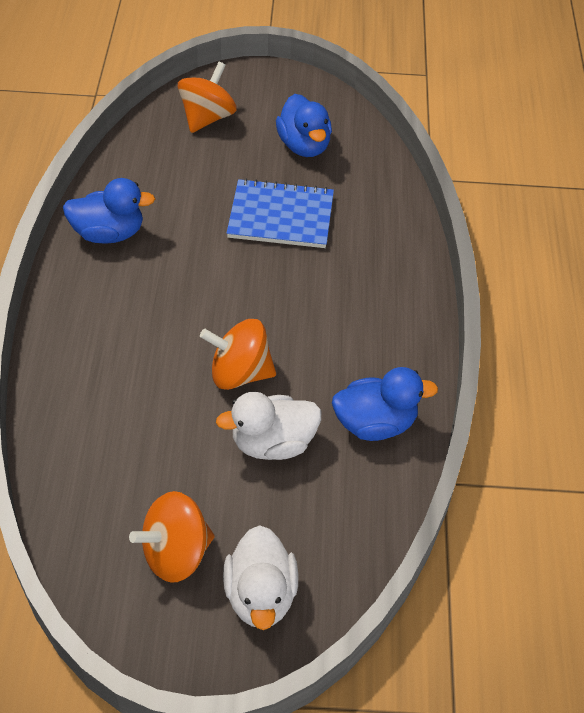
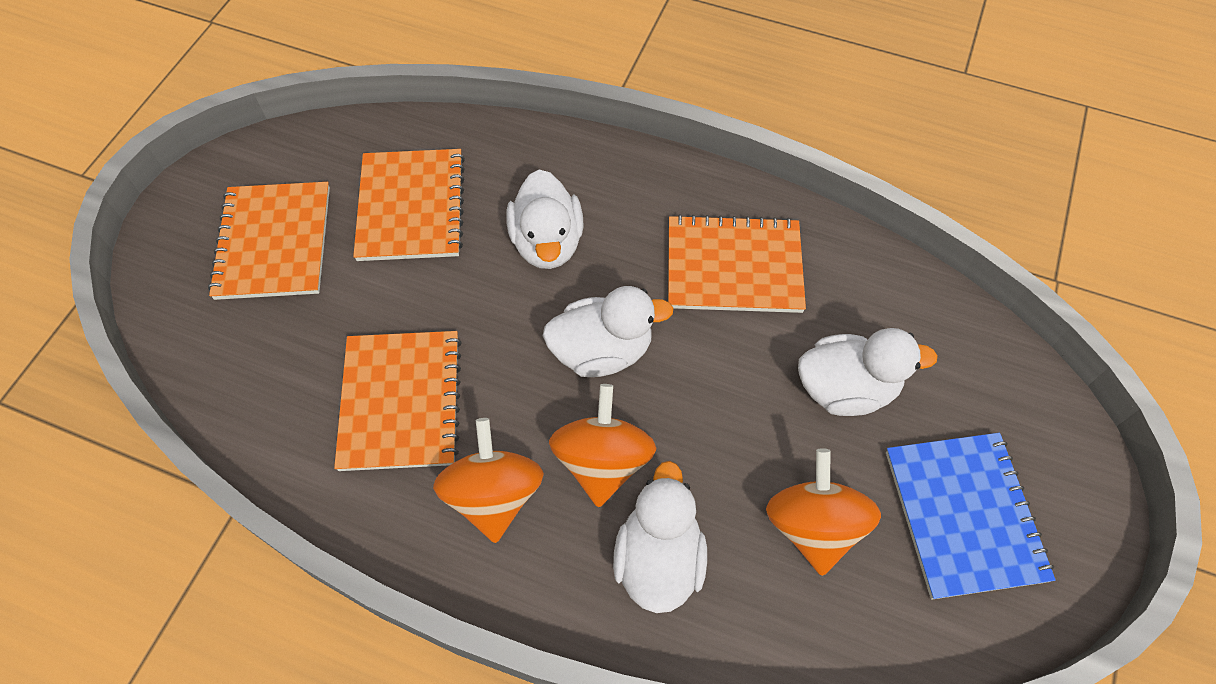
blue duck: 3 -> 0
orange notebook: 0 -> 4
white duck: 2 -> 4

